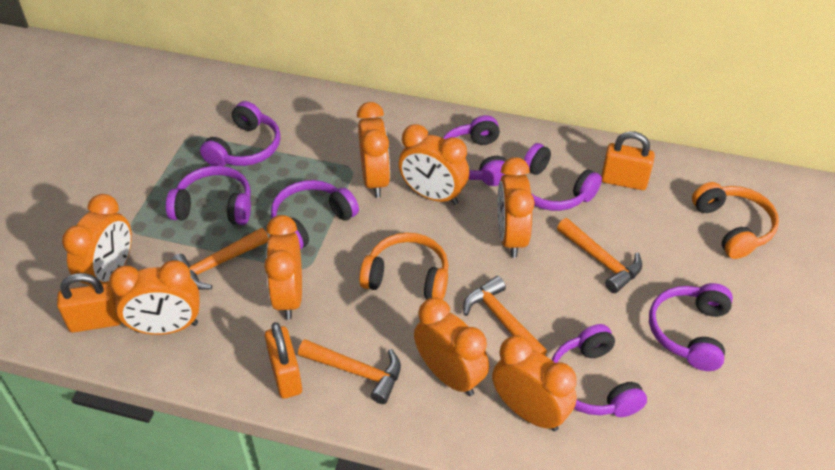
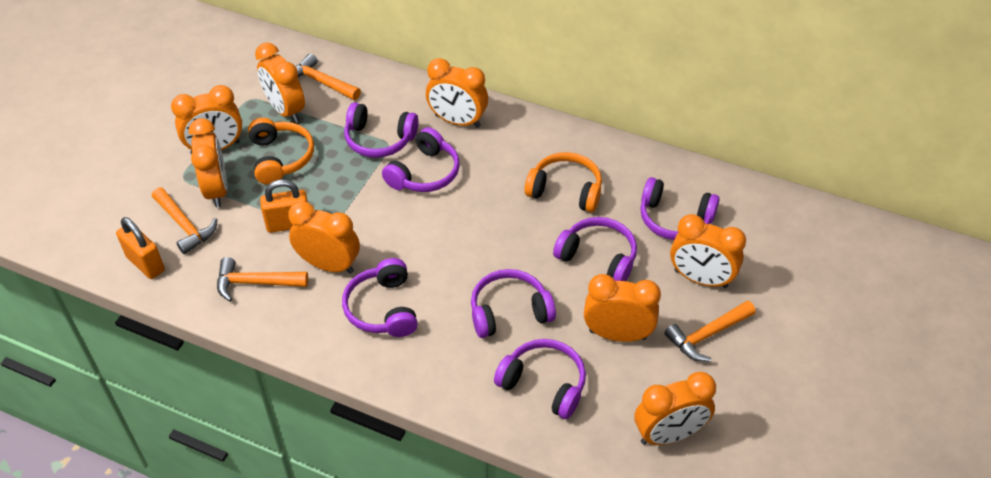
orange padlock: 3 -> 2

